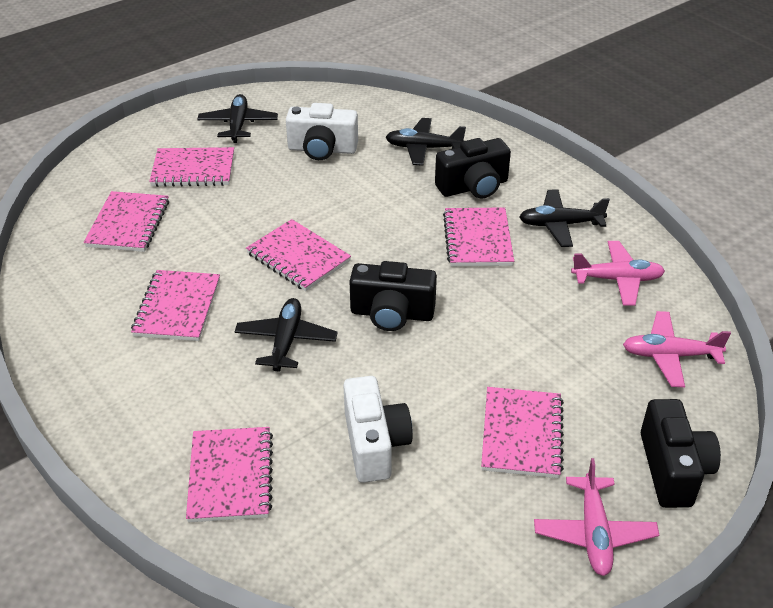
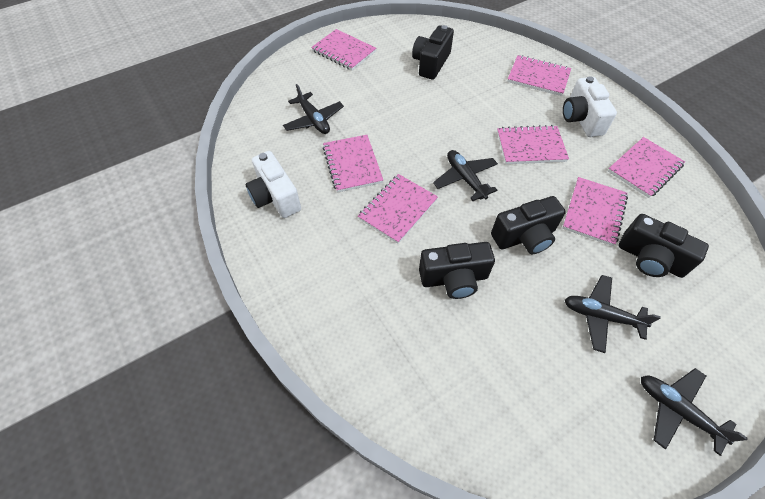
black camera: 3 -> 4
pink plane: 3 -> 0

